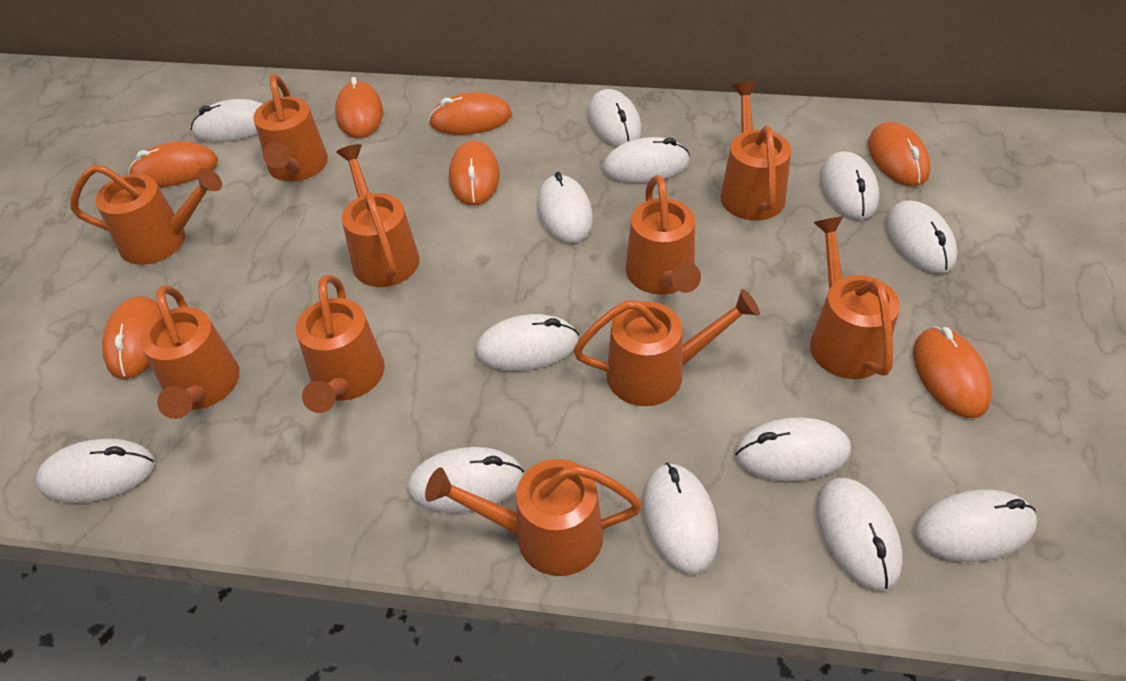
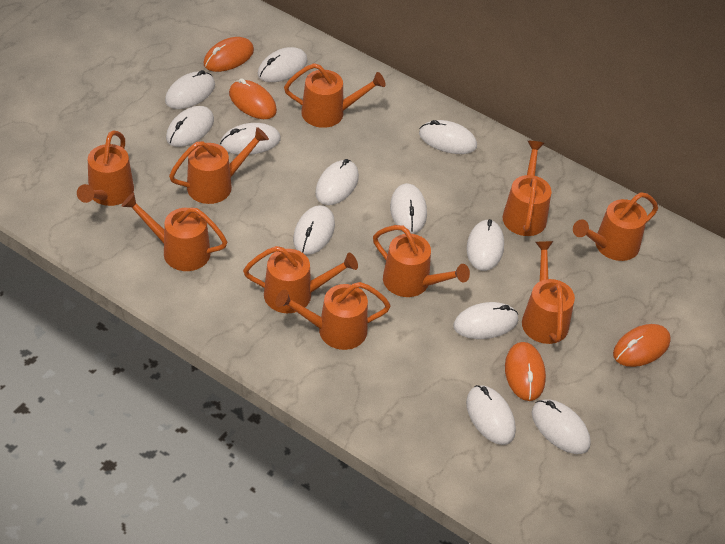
orange mouse: 7 -> 4
white mouse: 13 -> 12

